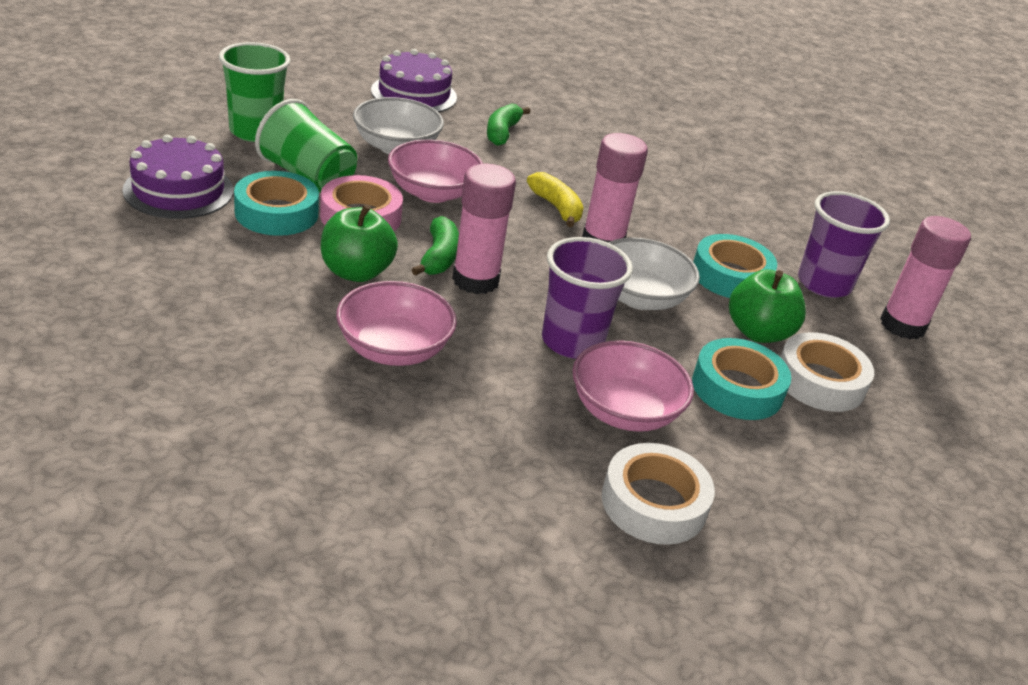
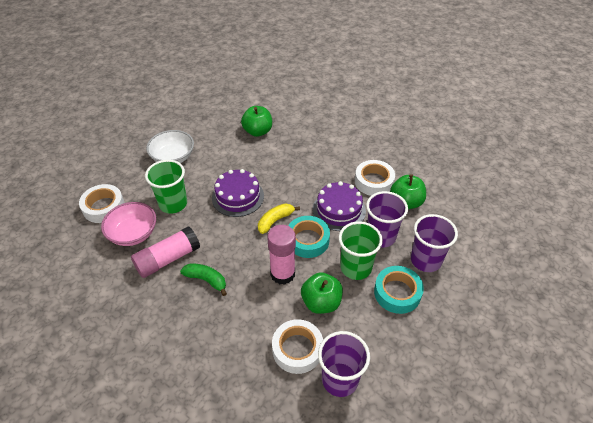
green apple: 2 -> 3
green banana: 2 -> 1
pink bowl: 3 -> 1
pink glue stick: 3 -> 2
pink tape: 1 -> 0
purple cup: 2 -> 3
turquoise tape: 3 -> 2
white bowl: 2 -> 1
white tape: 2 -> 3

